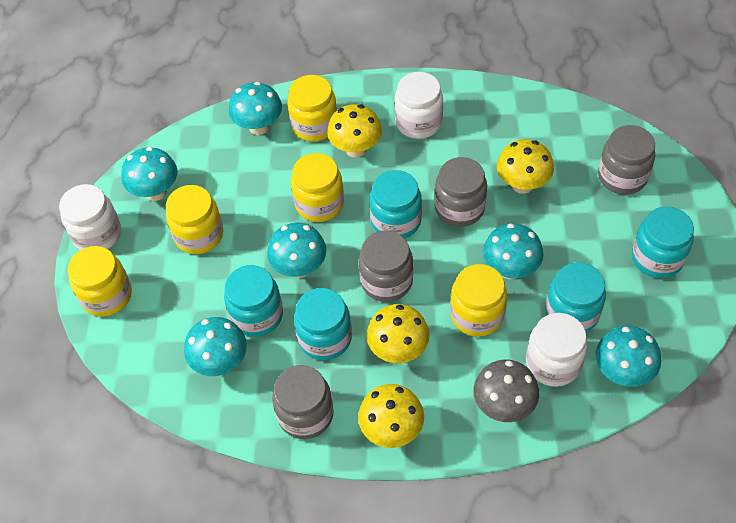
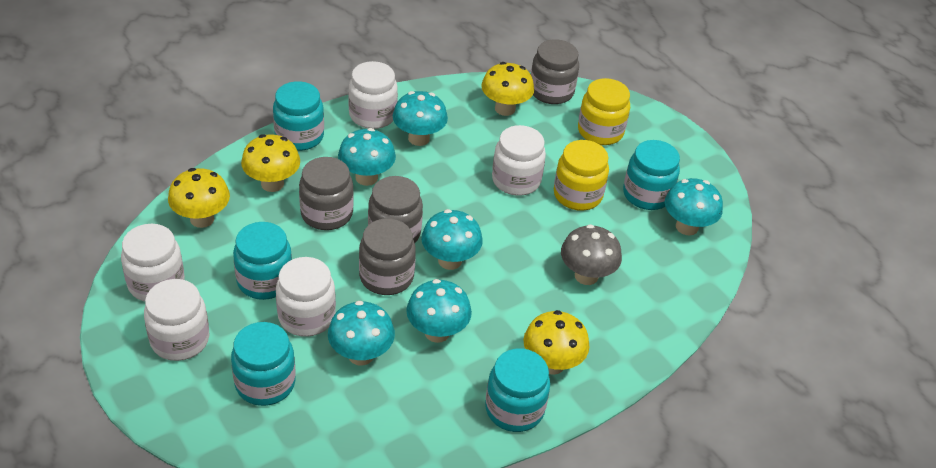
white jar: 3 -> 5
yellow jar: 5 -> 2

